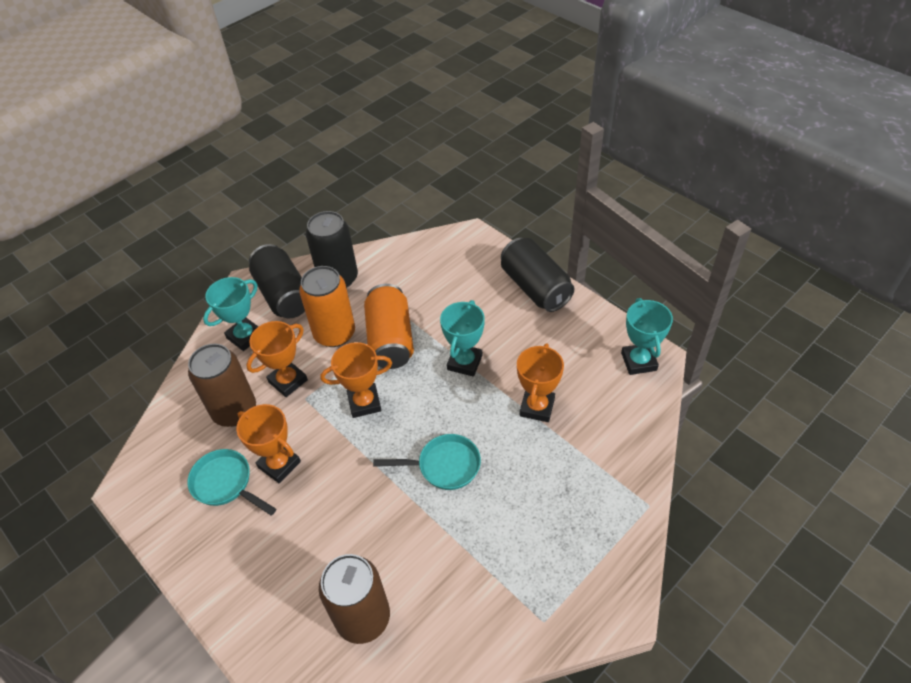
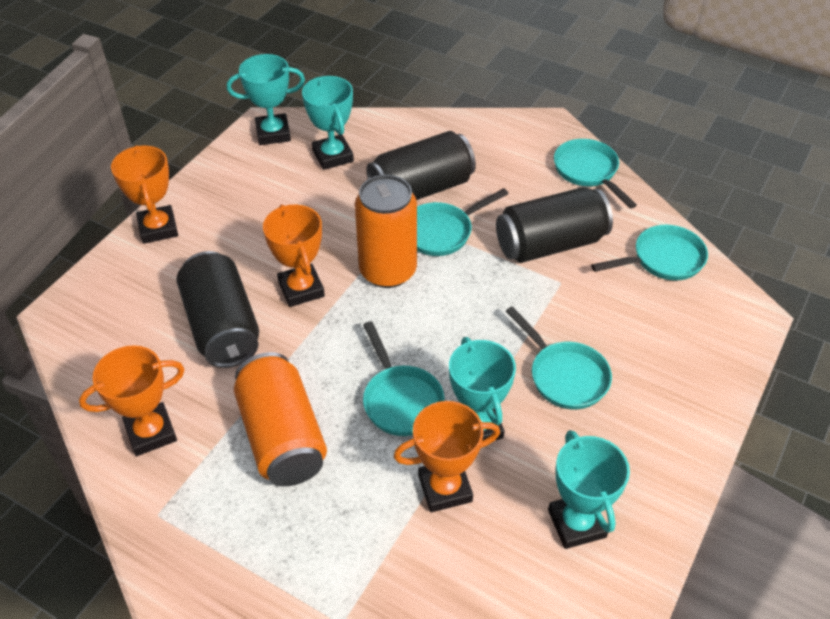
brown can: 2 -> 0
turquoise pan: 2 -> 5
turquoise trophy: 3 -> 4

